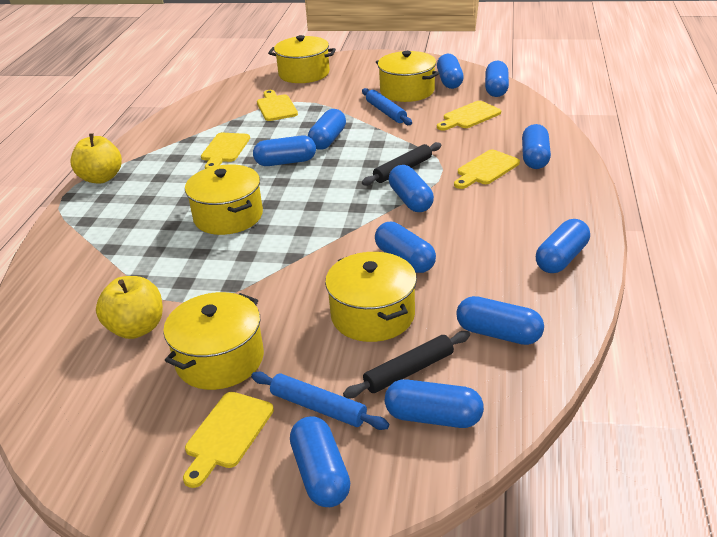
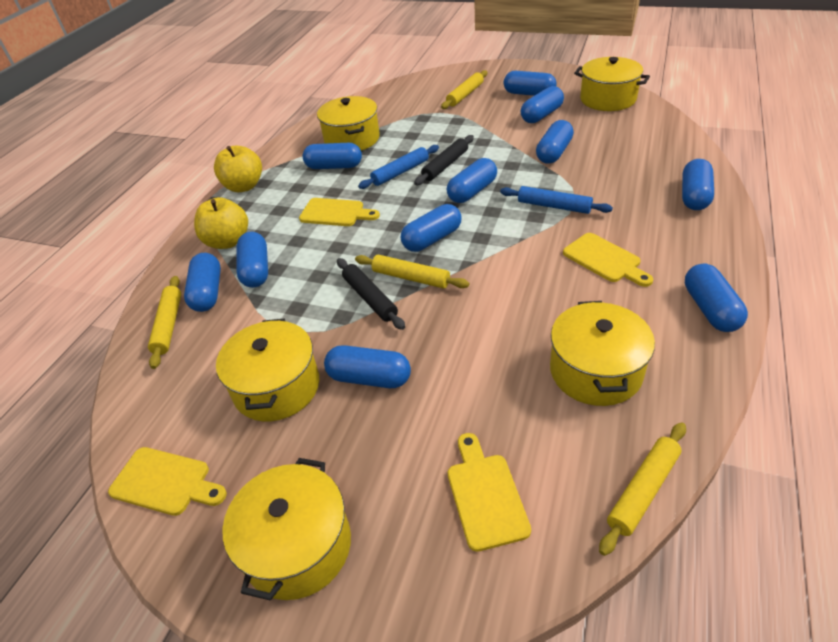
yellow cutting board: 5 -> 4
yellow rolling pin: 0 -> 4

